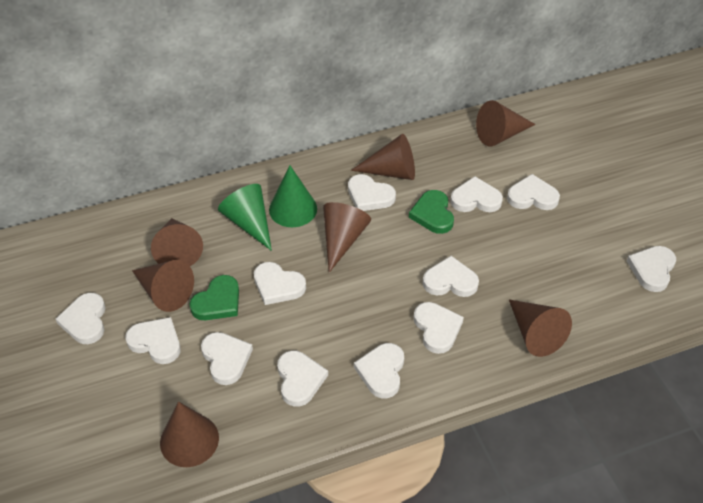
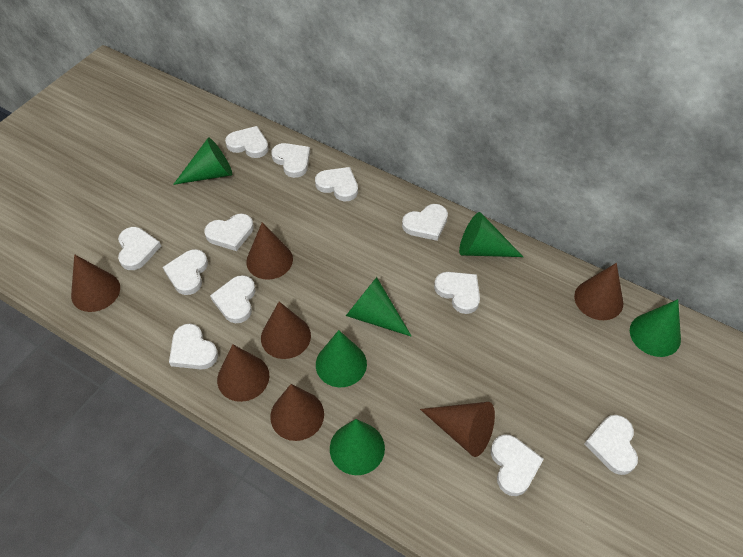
green cone: 2 -> 6
green heart: 2 -> 0

